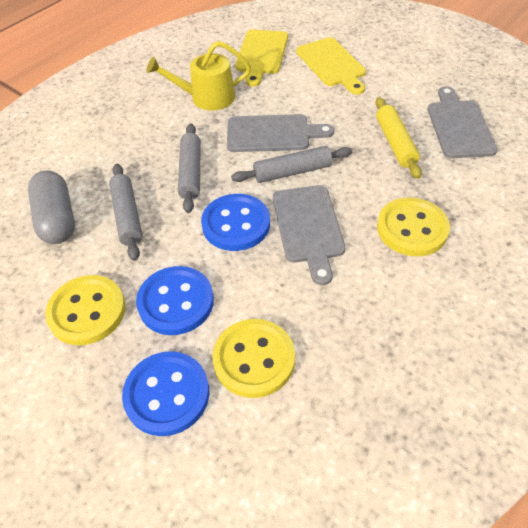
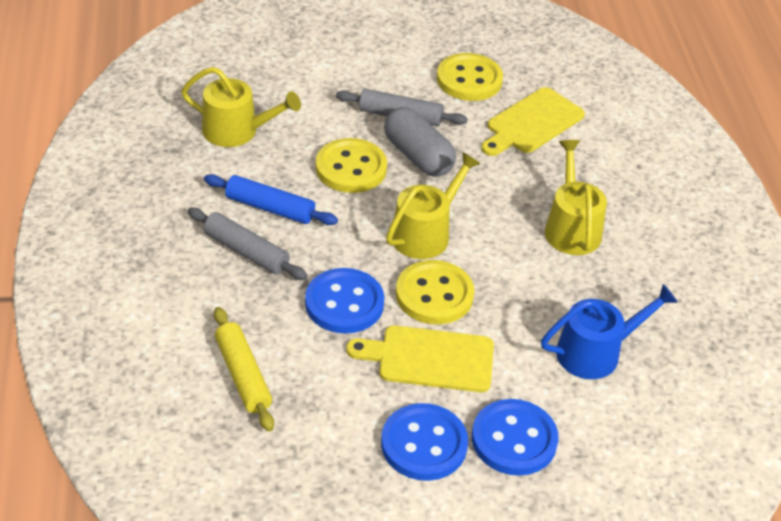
blue rolling pin: 0 -> 1
blue watering can: 0 -> 1
grey cutting board: 3 -> 0
grey rolling pin: 3 -> 2
yellow watering can: 1 -> 3

